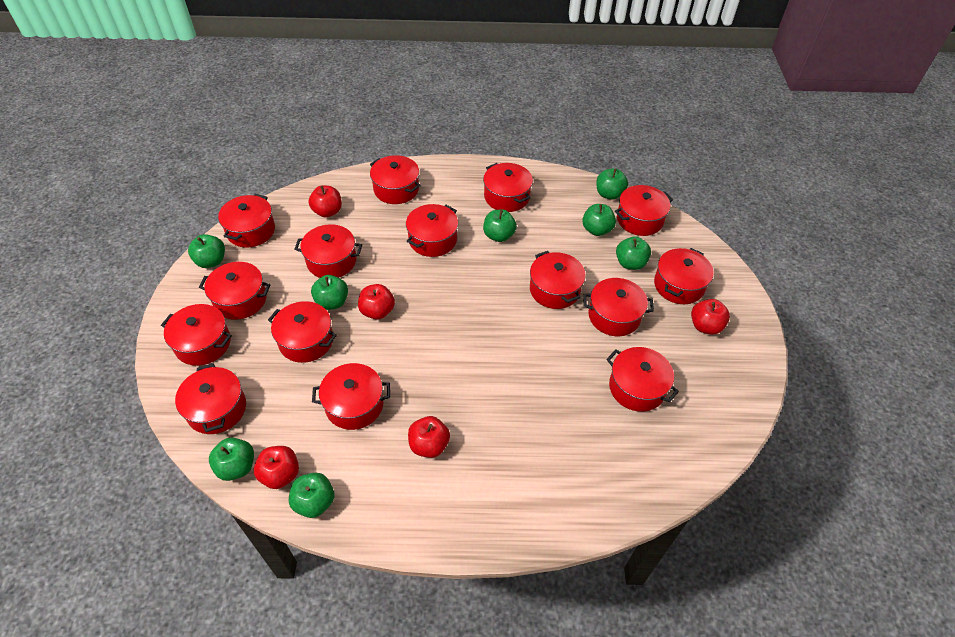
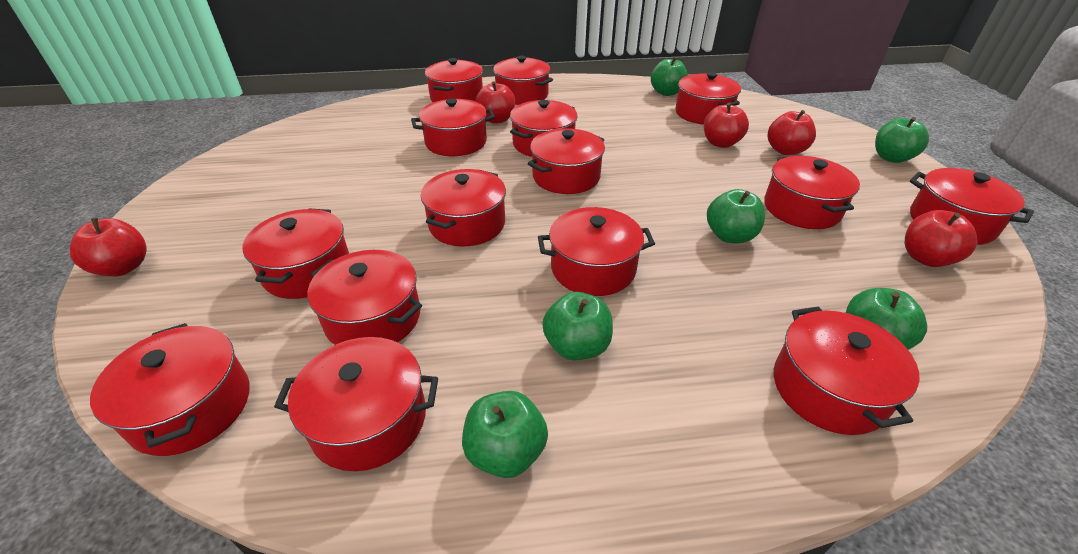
green apple: 8 -> 6

